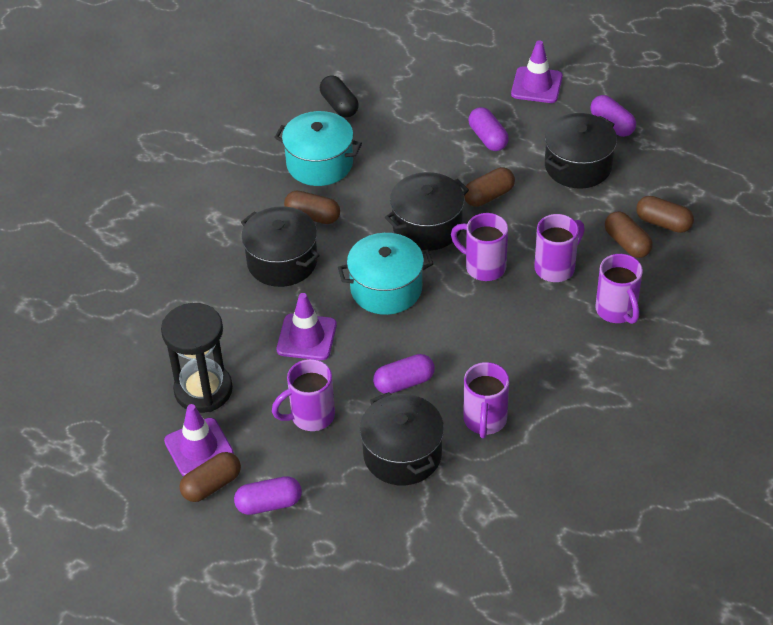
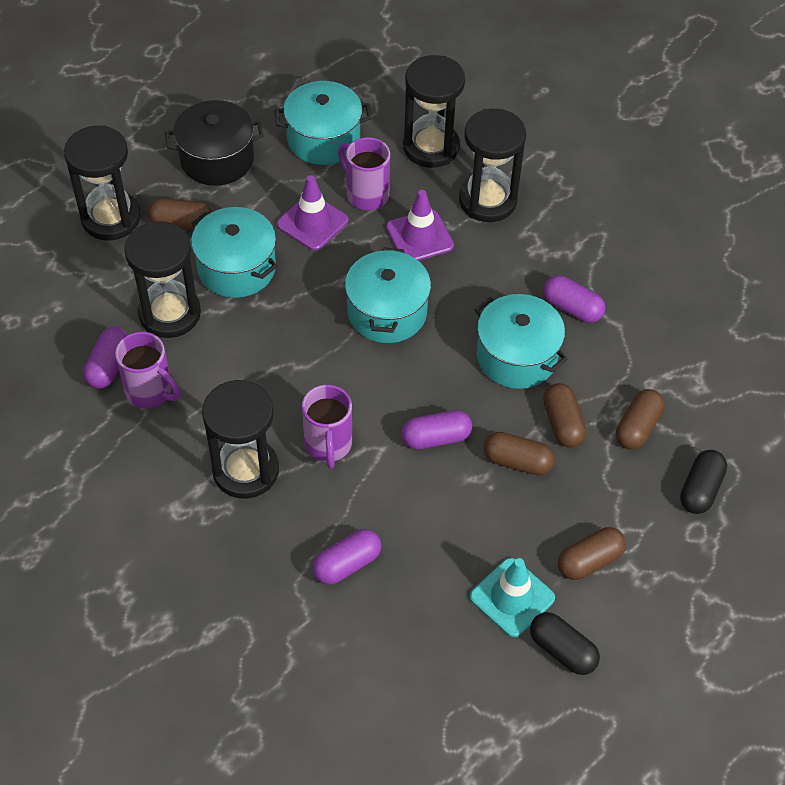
black capsule: 1 -> 2
black hourglass: 1 -> 5
black pot: 4 -> 1
purple mug: 5 -> 3
purple traffic cone: 3 -> 2
turquoise pot: 2 -> 4
turquoise traffic cone: 0 -> 1

